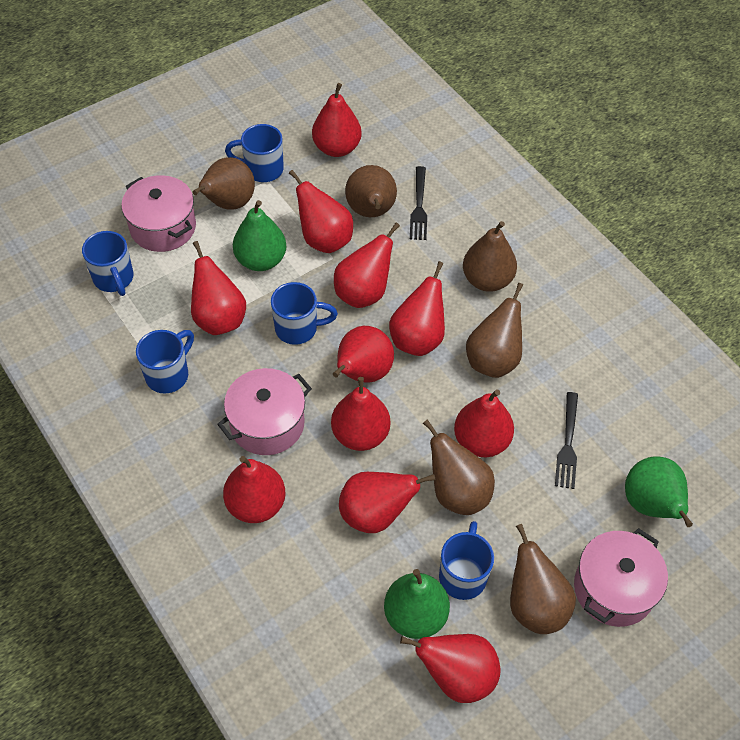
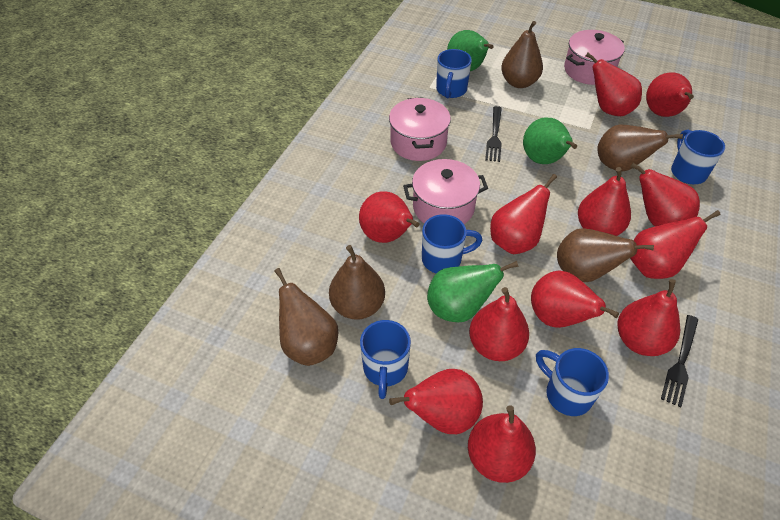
brown pear: 6 -> 5
red pear: 11 -> 12

